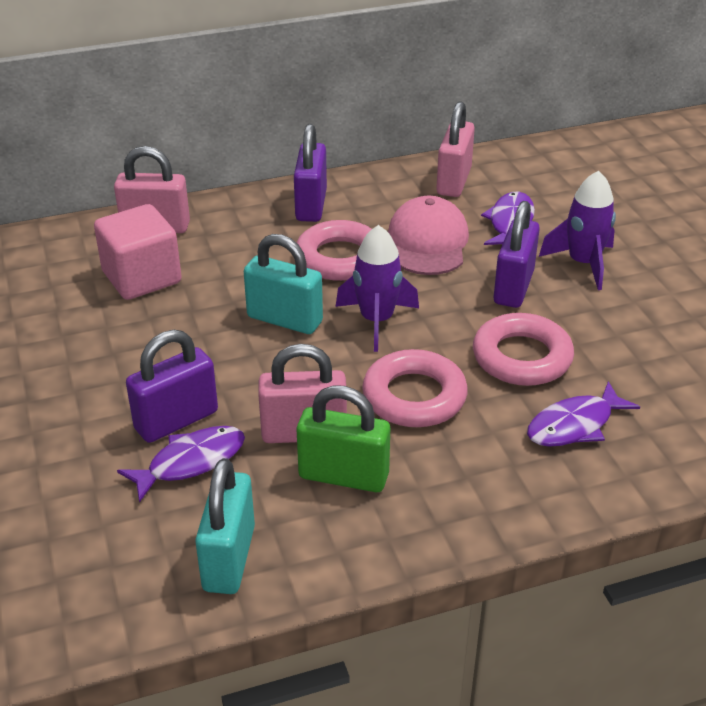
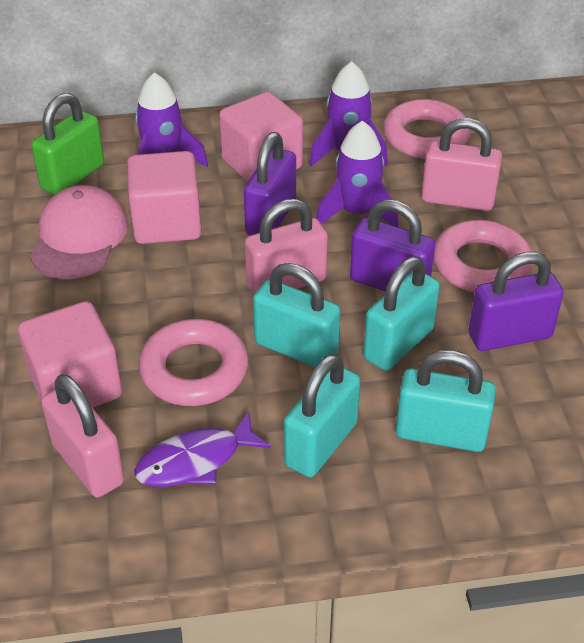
pink cube: 1 -> 3
purple fish: 3 -> 1
purple rocket: 2 -> 3
turquoise padlock: 2 -> 4

